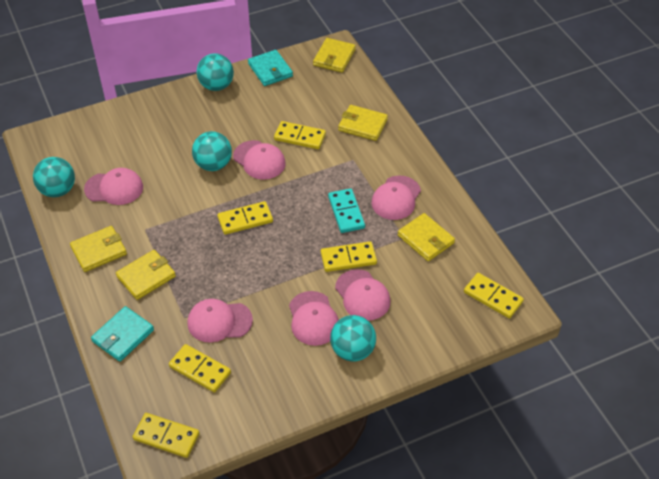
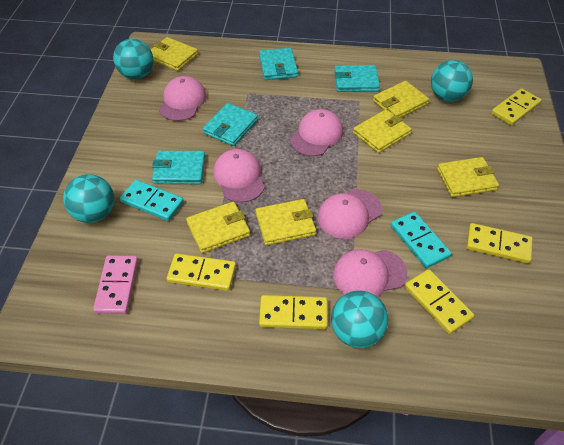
pink cap: 6 -> 5
pink domino: 0 -> 1
turquoise domino: 1 -> 2
turquoise wallet: 2 -> 4
yellow domino: 6 -> 5
yellow wallet: 5 -> 6

